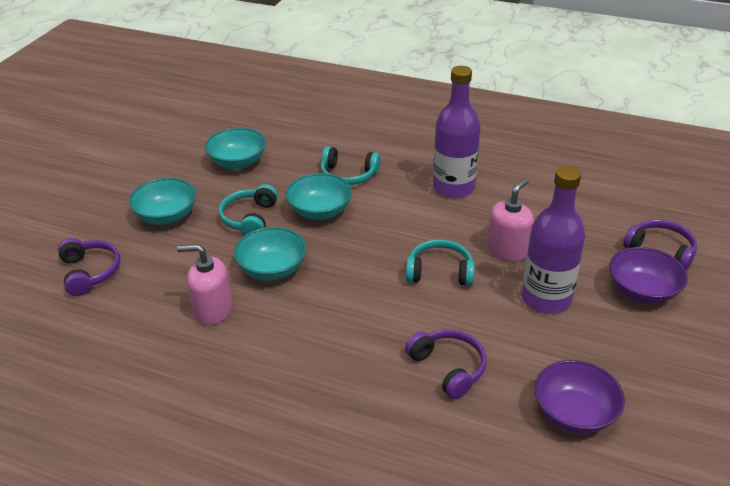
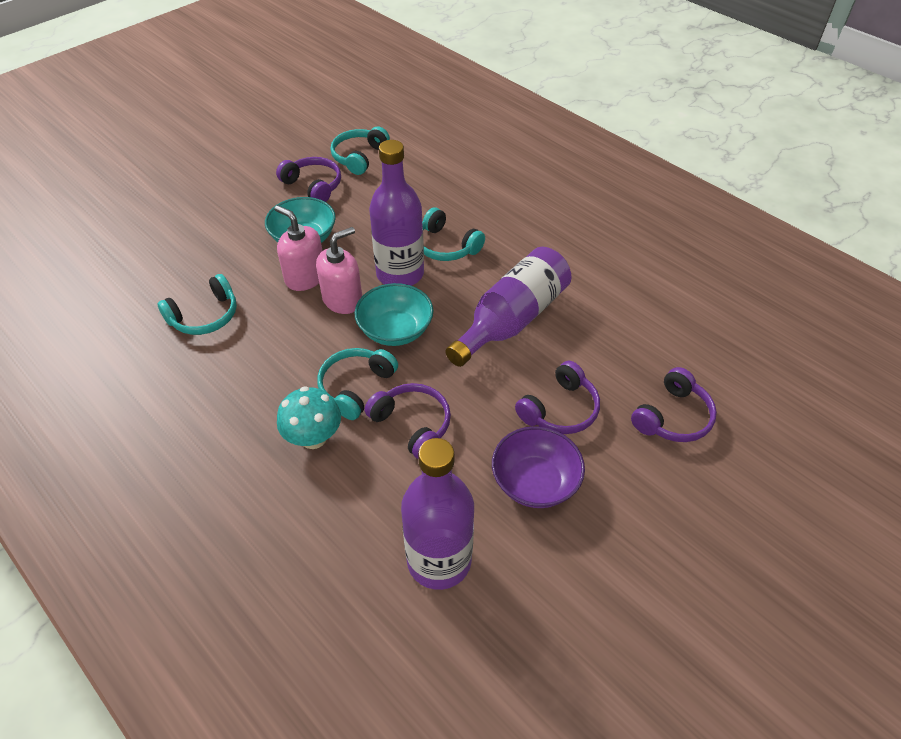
purple bottle: 2 -> 3
purple bowl: 2 -> 1
purple headphones: 3 -> 4
turquoise bowl: 4 -> 2
turquoise headphones: 3 -> 4
turquoise mushroom: 0 -> 1

